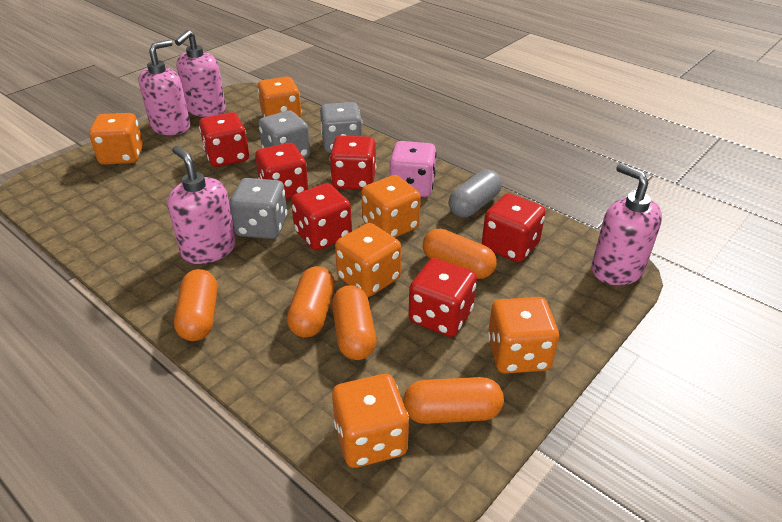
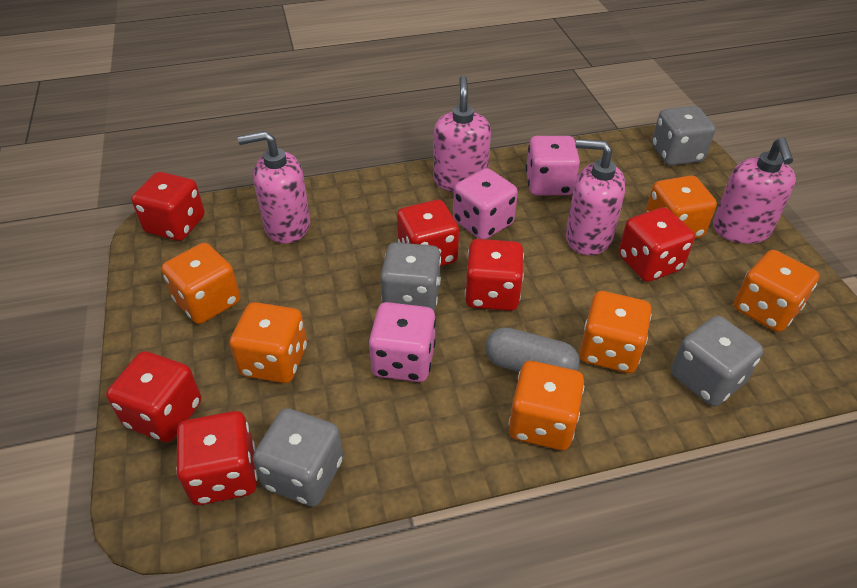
grey dice: 3 -> 4
orange capsule: 5 -> 0
pink dice: 1 -> 3

